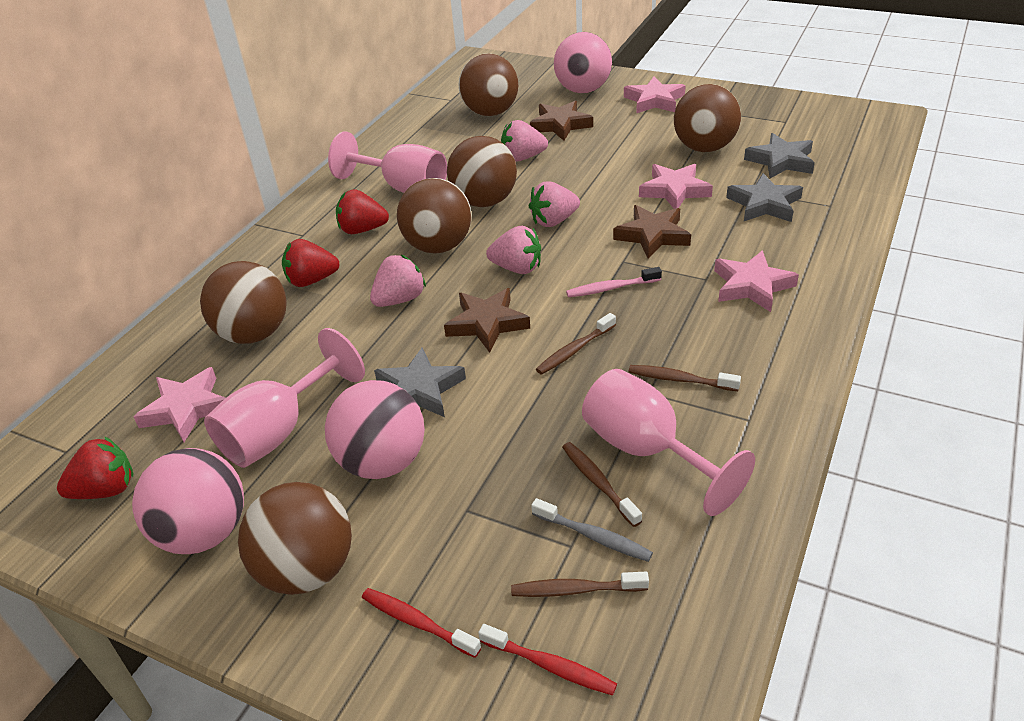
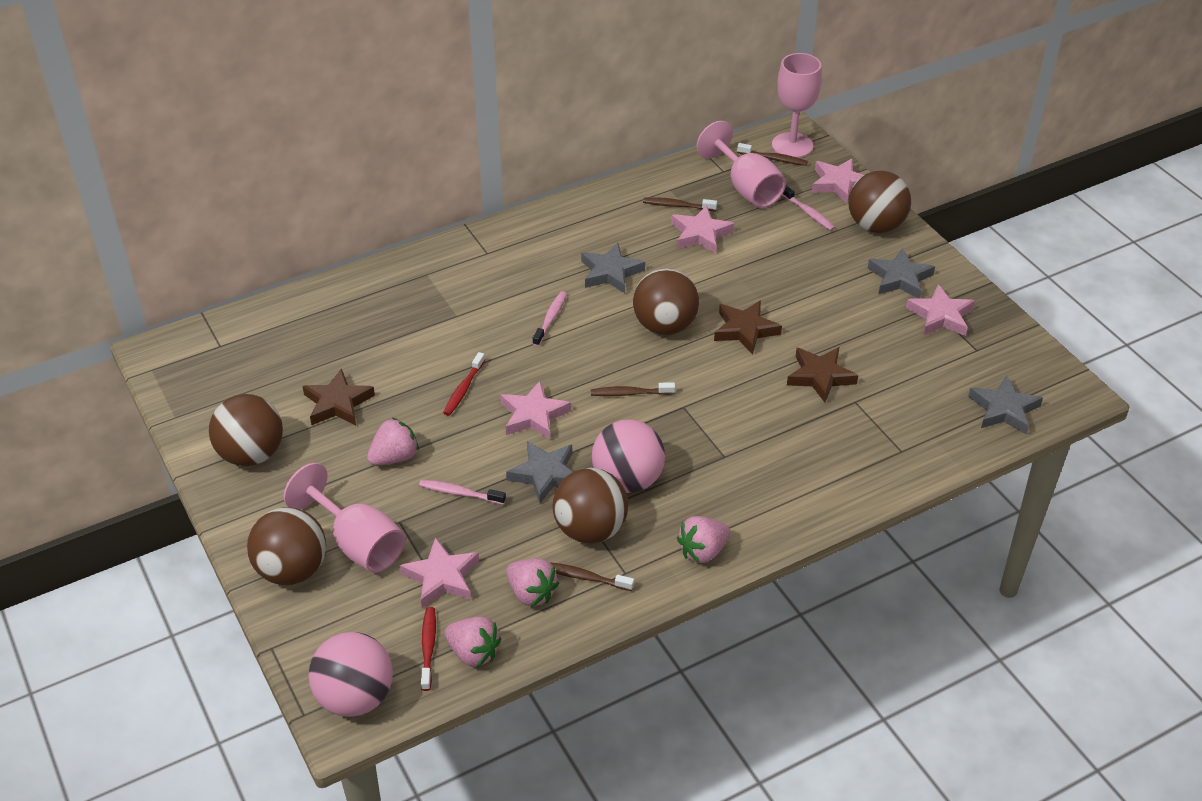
brown ball: 6 -> 5
grey star: 3 -> 4
grey toothbrush: 1 -> 0
pink ball: 3 -> 2
pink star: 4 -> 5
pink toothbrush: 1 -> 3
red strawberry: 3 -> 0

